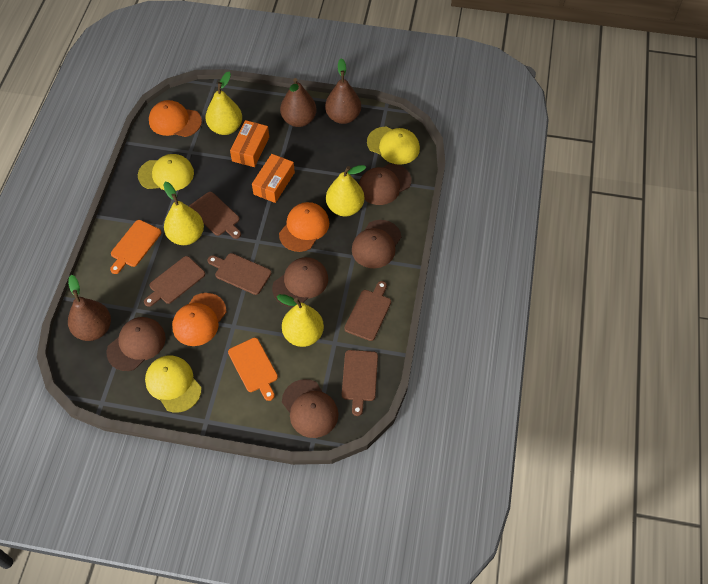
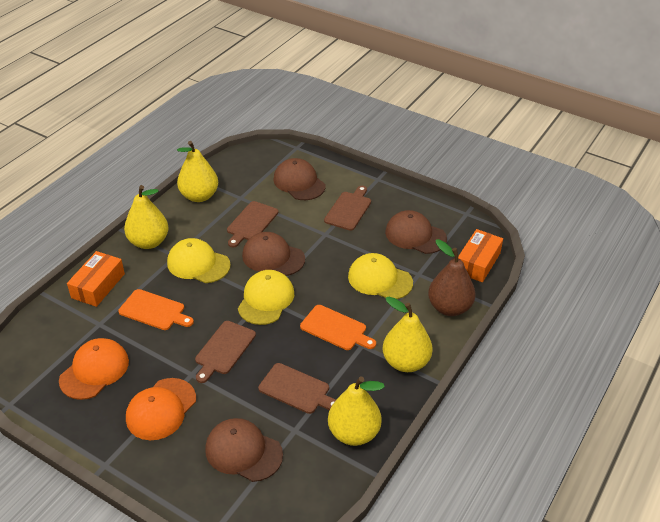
brown cap: 5 -> 4
brown cutting board: 5 -> 4
brown pear: 3 -> 1
orange cap: 3 -> 2

